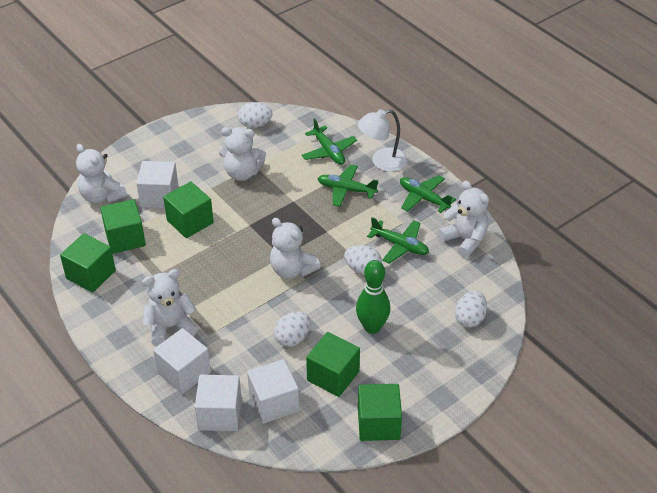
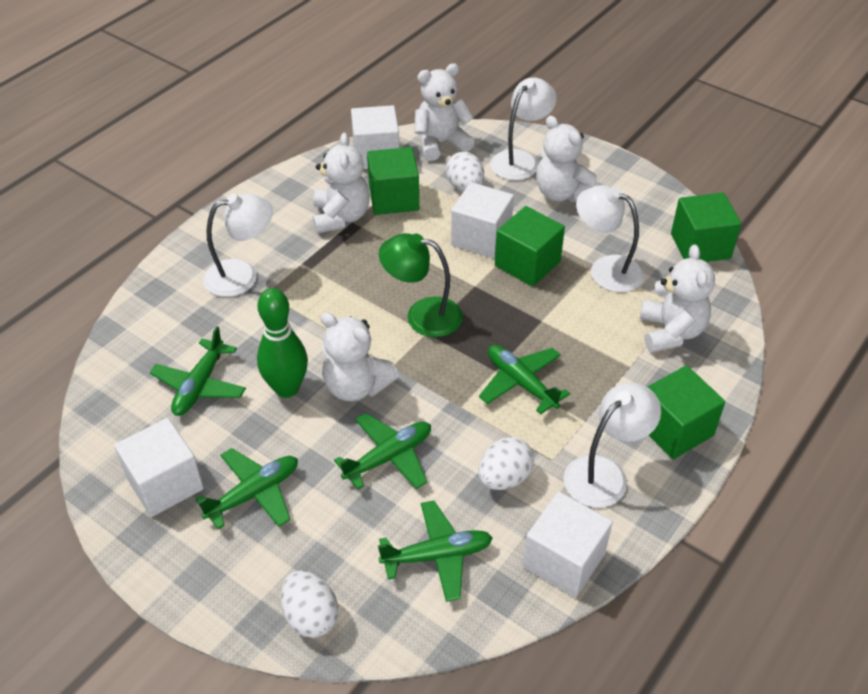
green cube: 5 -> 4
green lamp: 0 -> 1
green plane: 4 -> 5
white egg: 4 -> 3
white lamp: 1 -> 4

